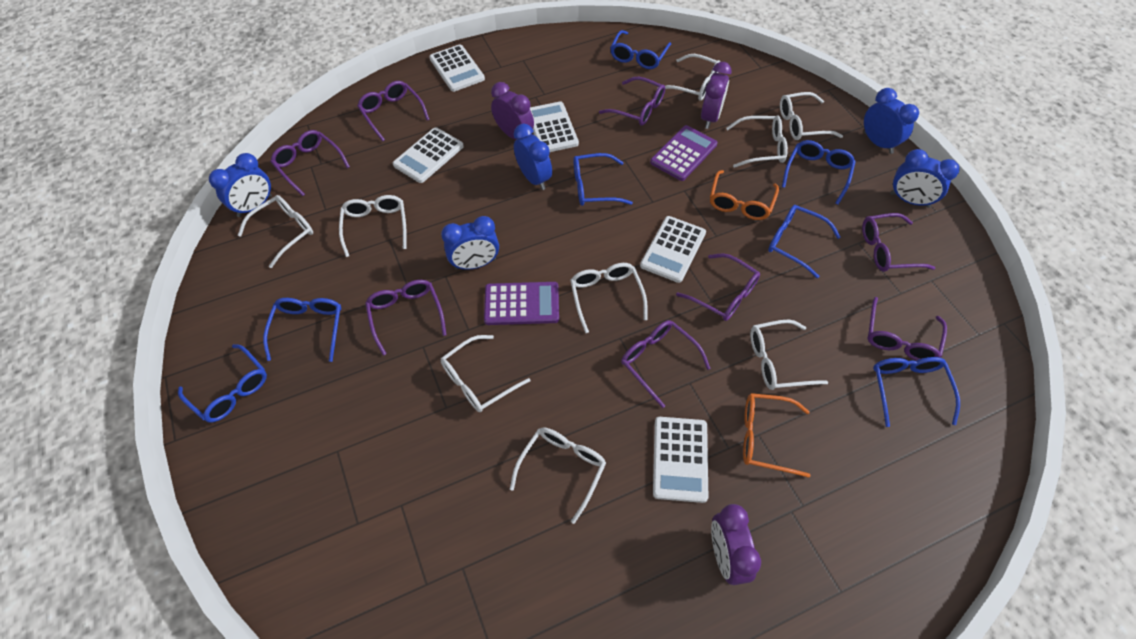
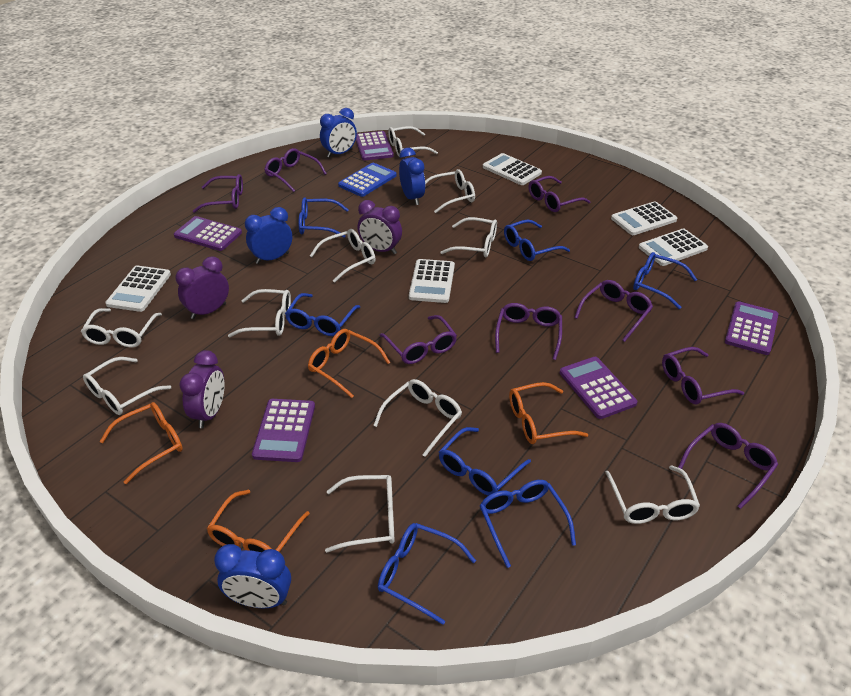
blue calculator: 0 -> 1
blue clock: 5 -> 4
orange glasses: 2 -> 4
purple calculator: 2 -> 5
white glasses: 9 -> 10

